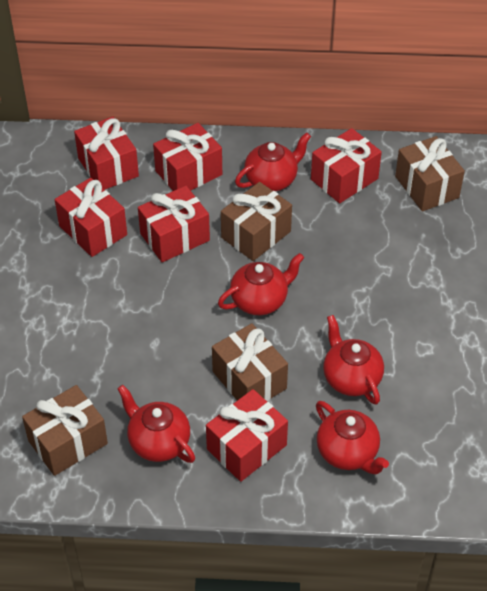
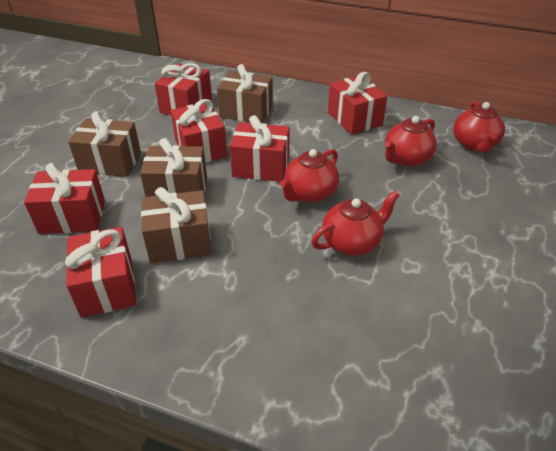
red teapot: 5 -> 4

